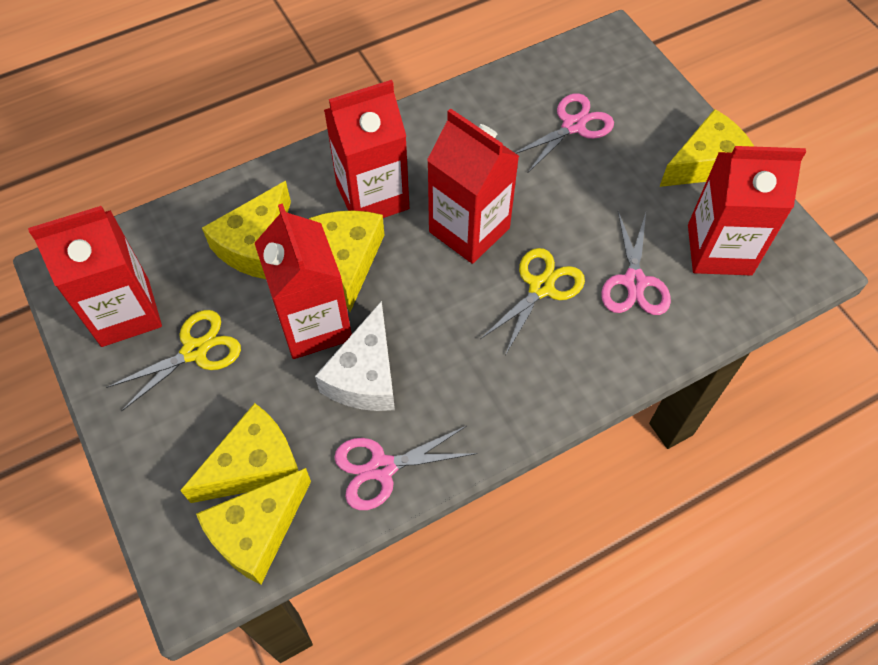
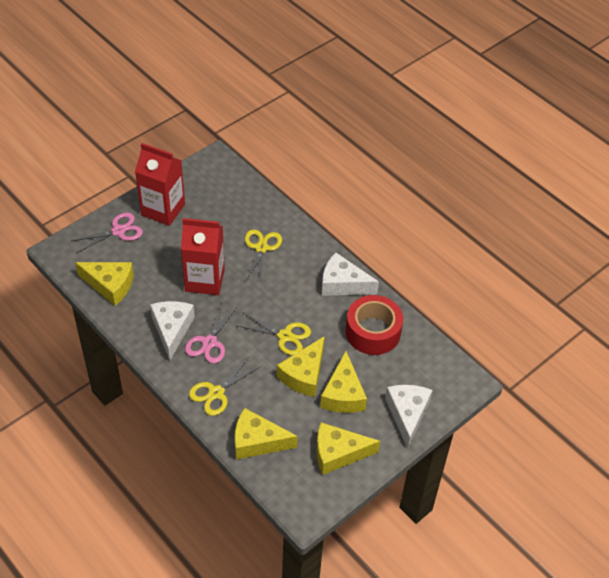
pink scissors: 3 -> 2
red carton: 5 -> 2
red tape: 0 -> 1
white cheese: 1 -> 3
yellow scissors: 2 -> 3

